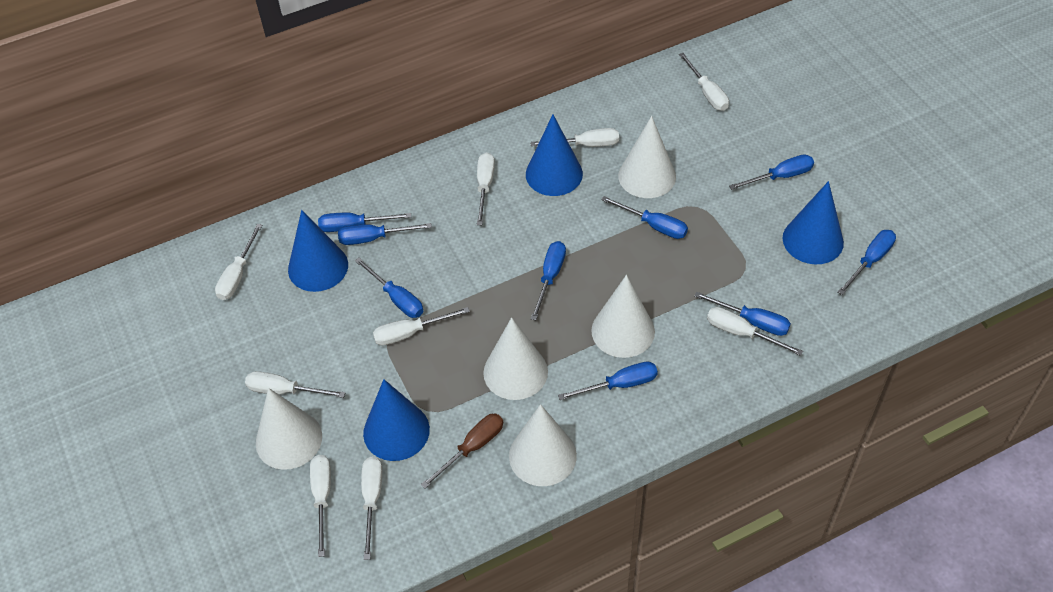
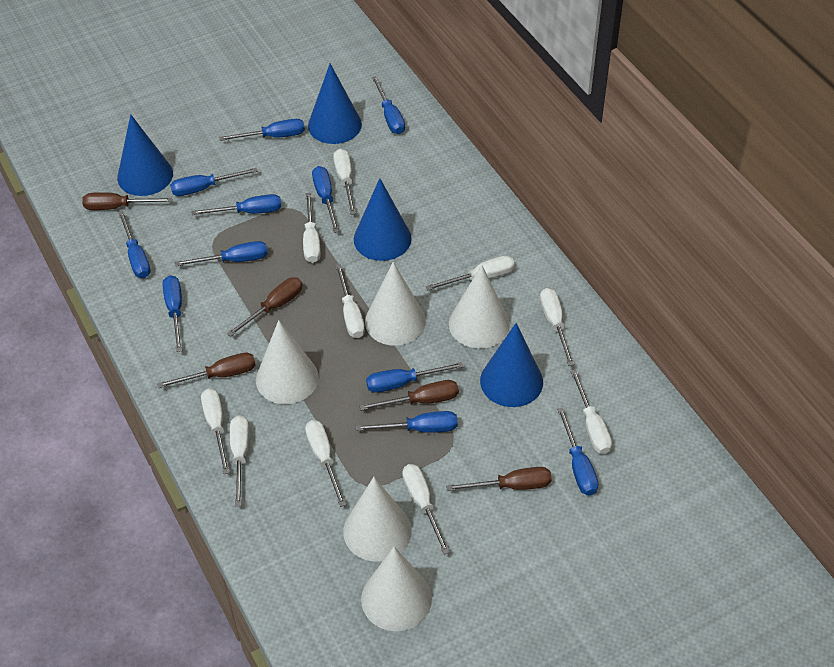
blue screwdriver: 9 -> 11
brown screwdriver: 1 -> 5
white screwdriver: 9 -> 10

